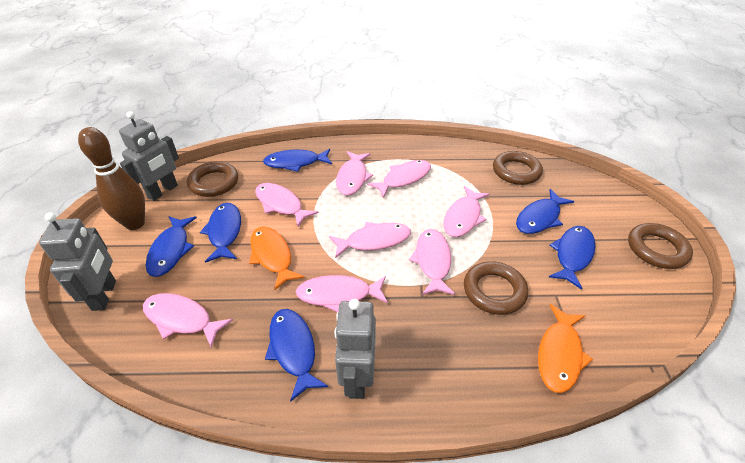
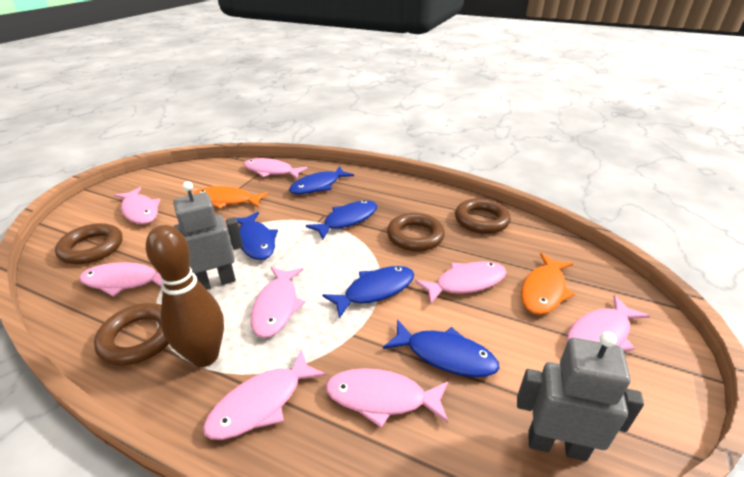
blue fish: 6 -> 5
grey robot: 3 -> 2

